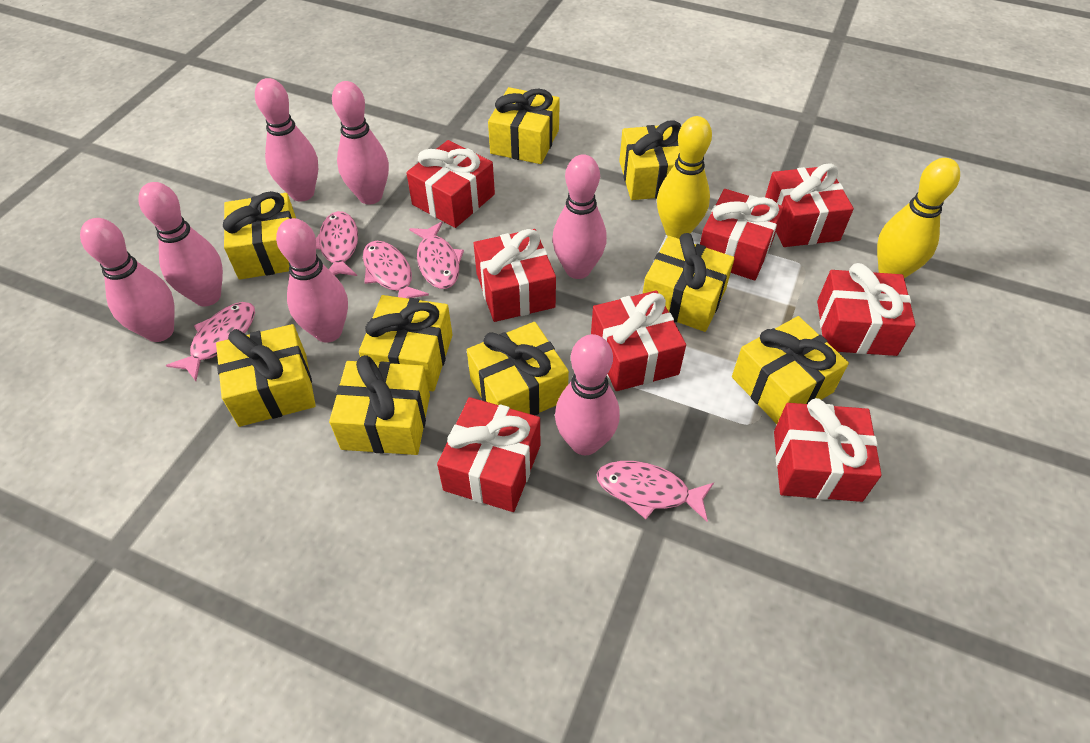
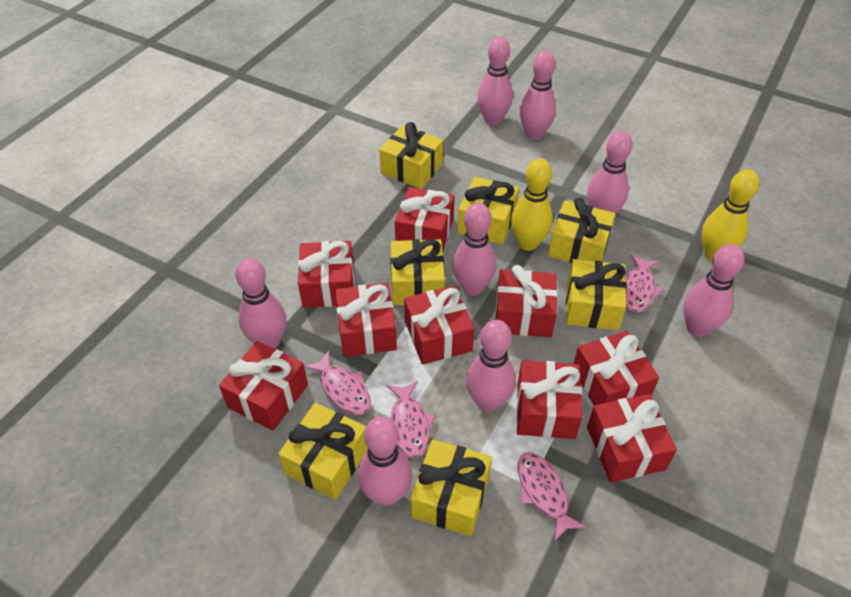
pink bowling pin: 7 -> 8
pink fish: 5 -> 4
red gift: 8 -> 9
yellow gift: 9 -> 7

